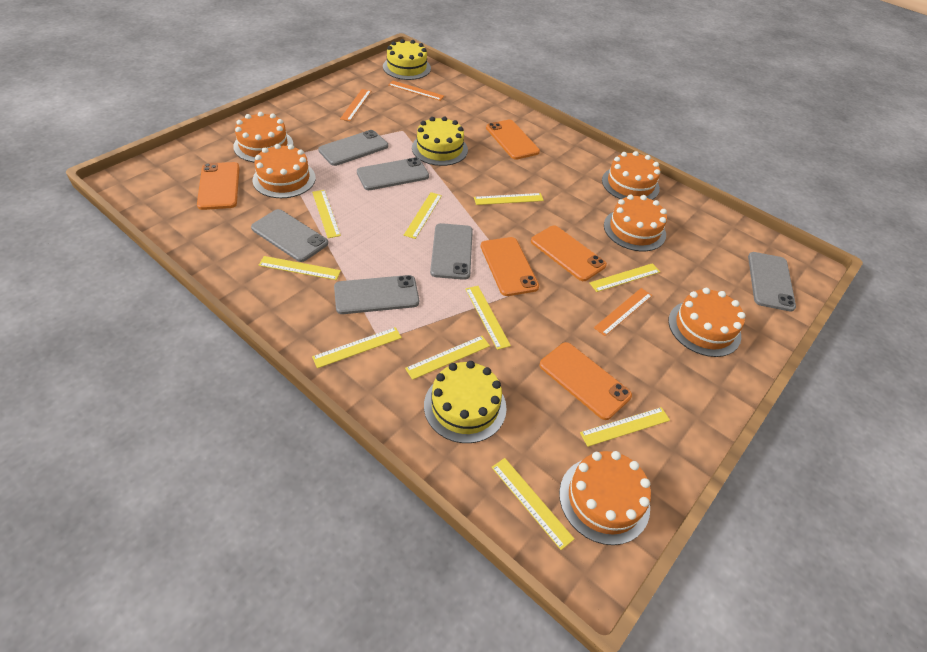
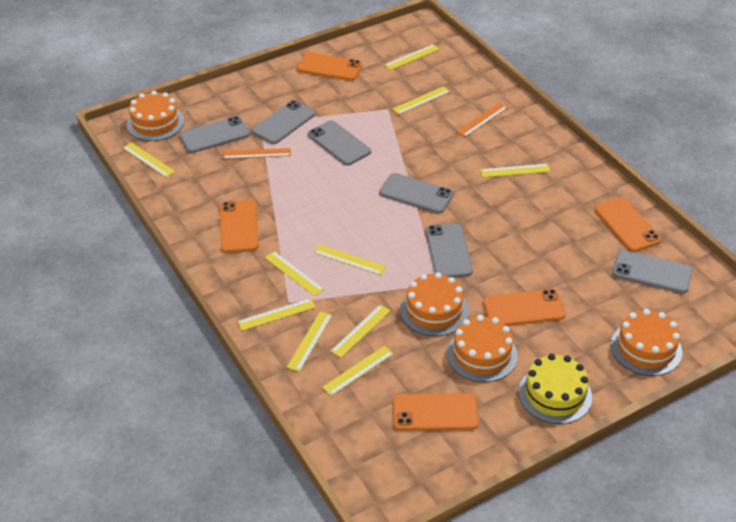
orange cake: 6 -> 4
orange ruler: 3 -> 2
yellow cake: 3 -> 1

